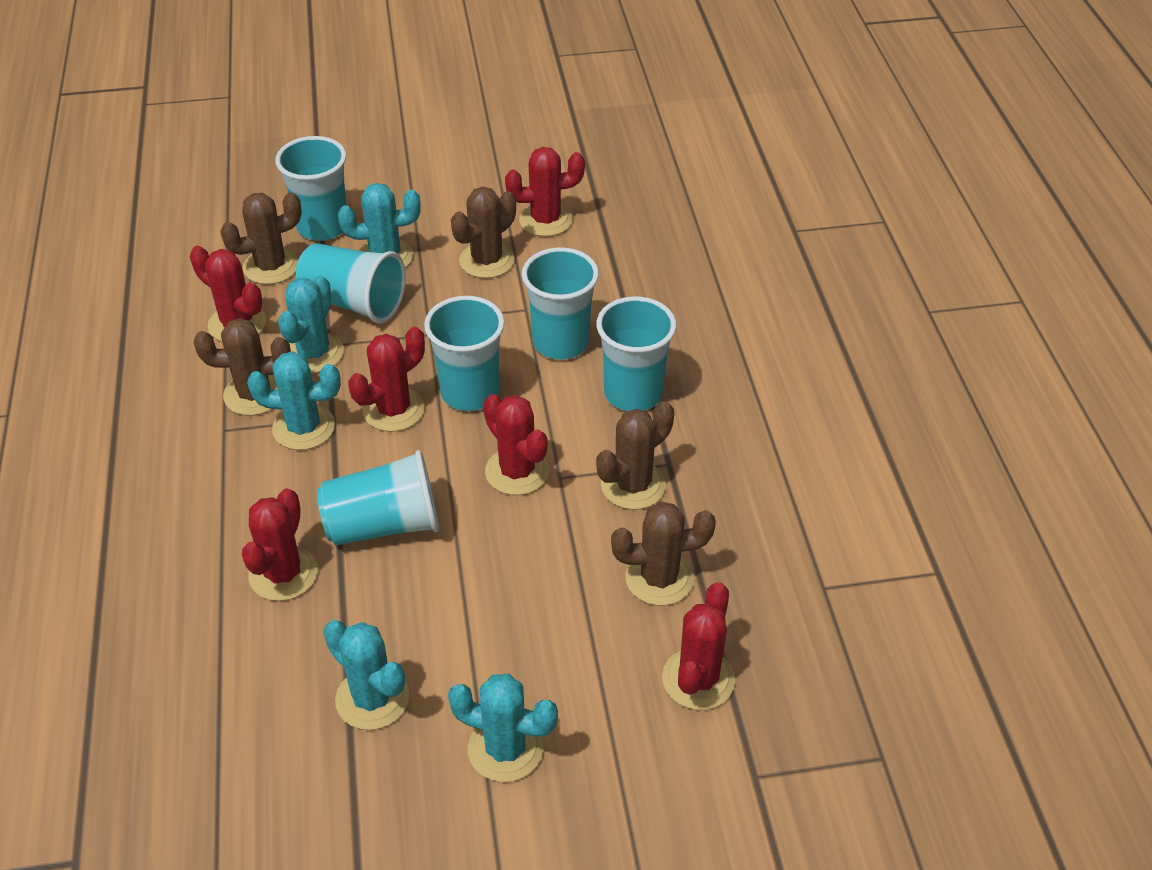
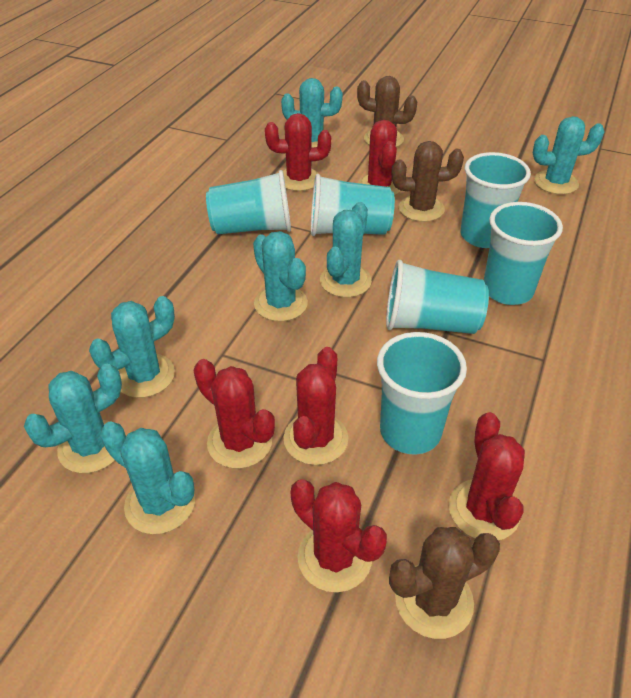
brown cactus: 5 -> 3
turquoise cactus: 5 -> 7

